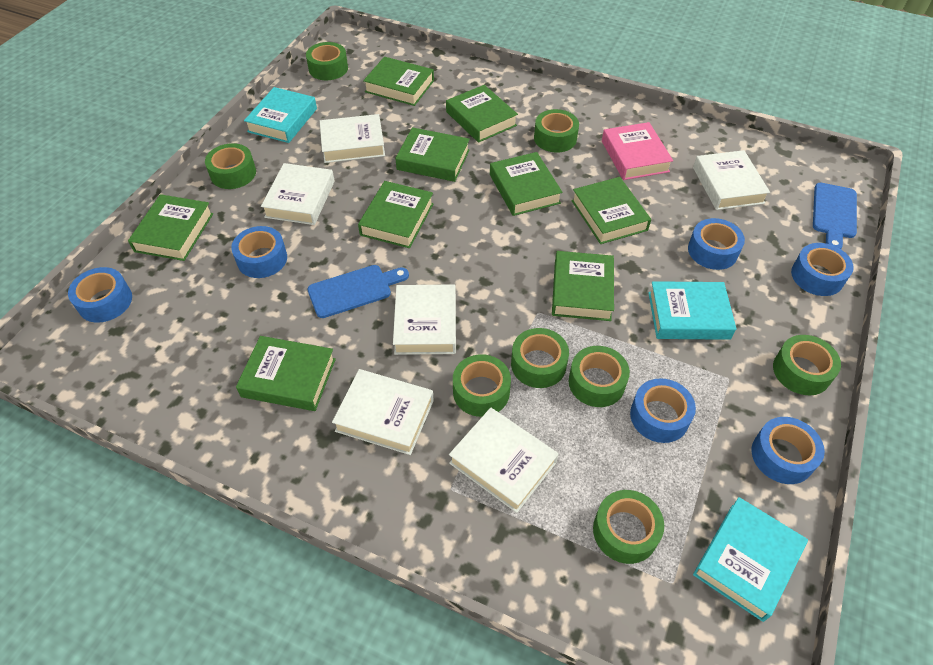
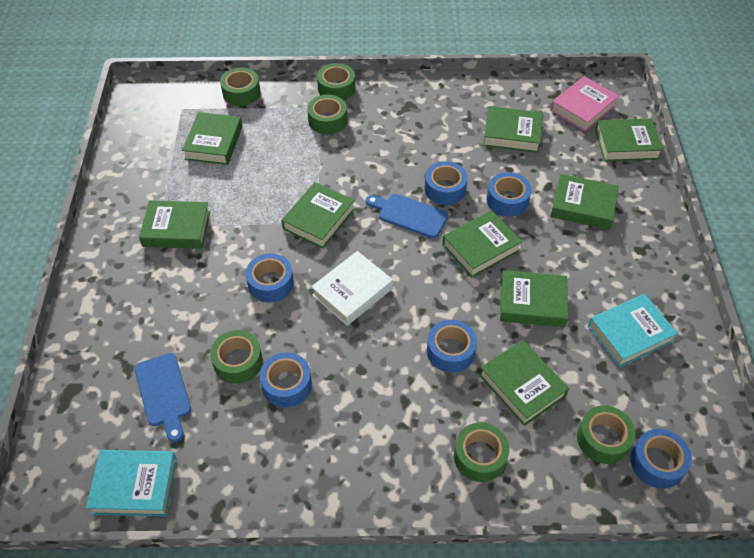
green tape: 8 -> 6
turquoise book: 3 -> 2
white book: 6 -> 1

